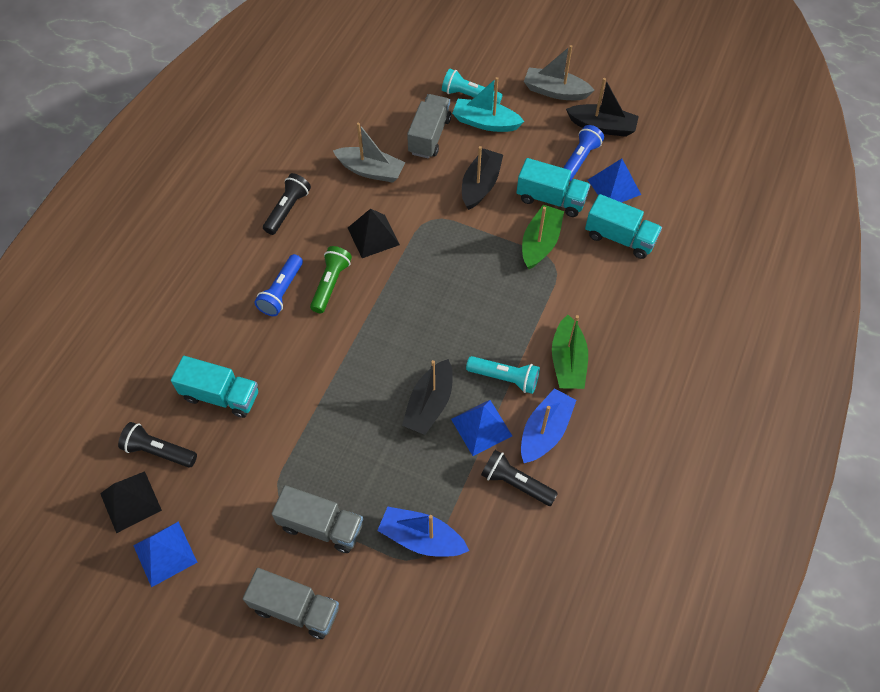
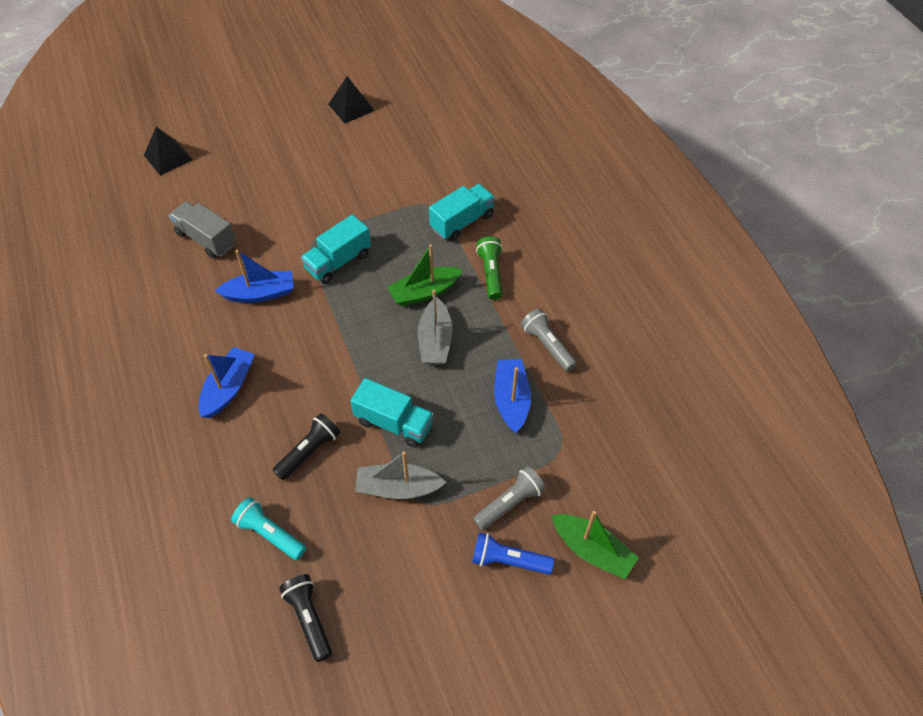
black boat: 3 -> 0
black flashlight: 3 -> 2
blue boat: 2 -> 3
blue flashlight: 2 -> 1
blue pyramid: 3 -> 0
grey flashlight: 0 -> 2
grey truck: 3 -> 1
turquoise boat: 1 -> 0
turquoise flashlight: 2 -> 1

